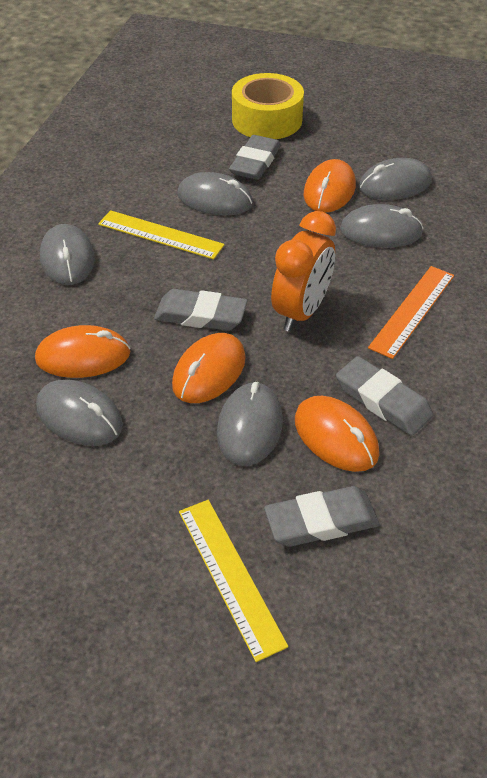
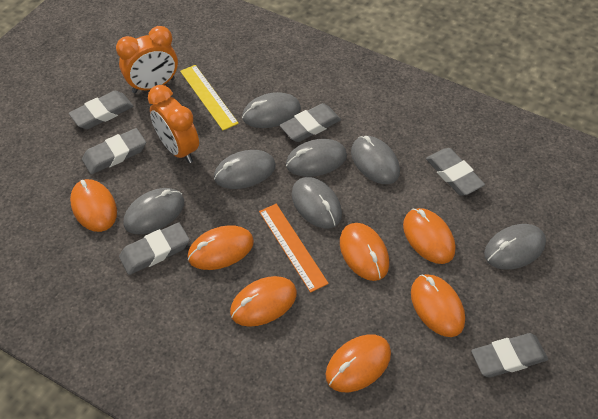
grey eraser: 4 -> 6
grey mouse: 6 -> 7
orange clock: 1 -> 2
orange mouse: 4 -> 7
yellow ruler: 2 -> 1
yellow tape: 1 -> 0

